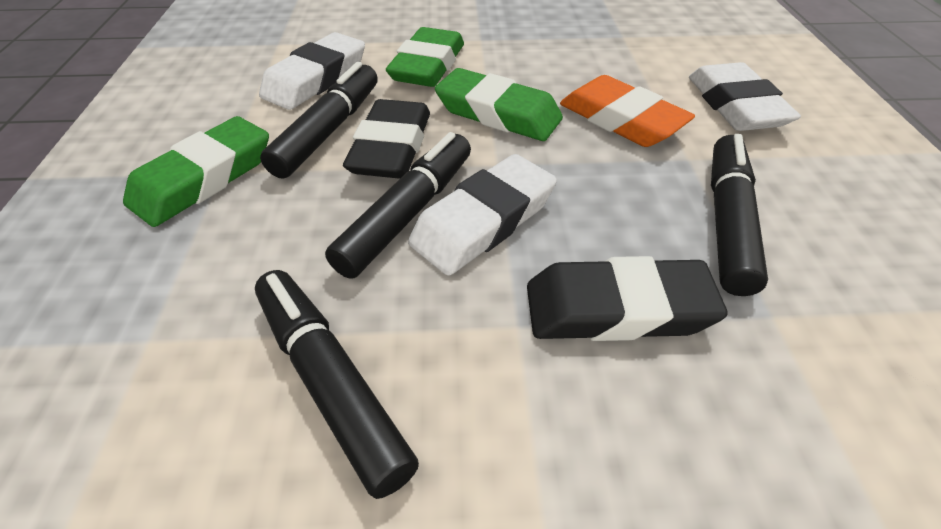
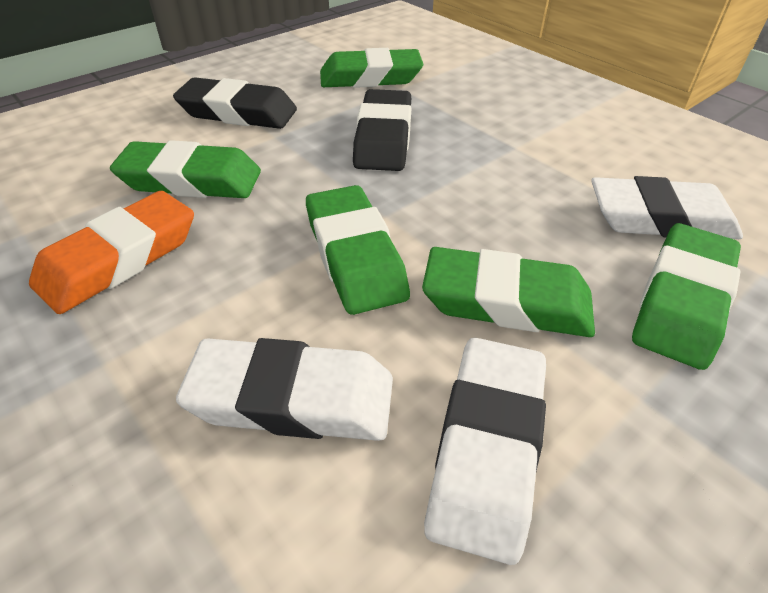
black marker: 4 -> 0
green eraser: 3 -> 5

